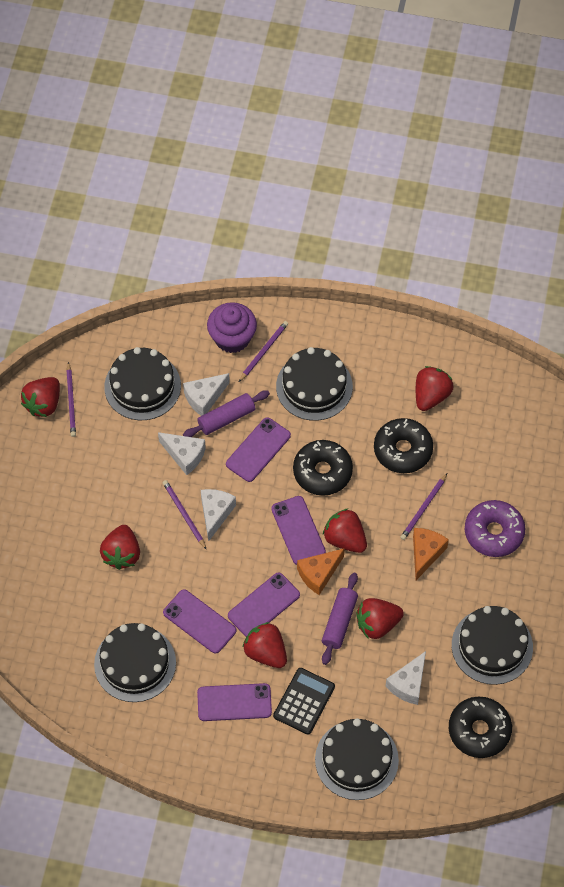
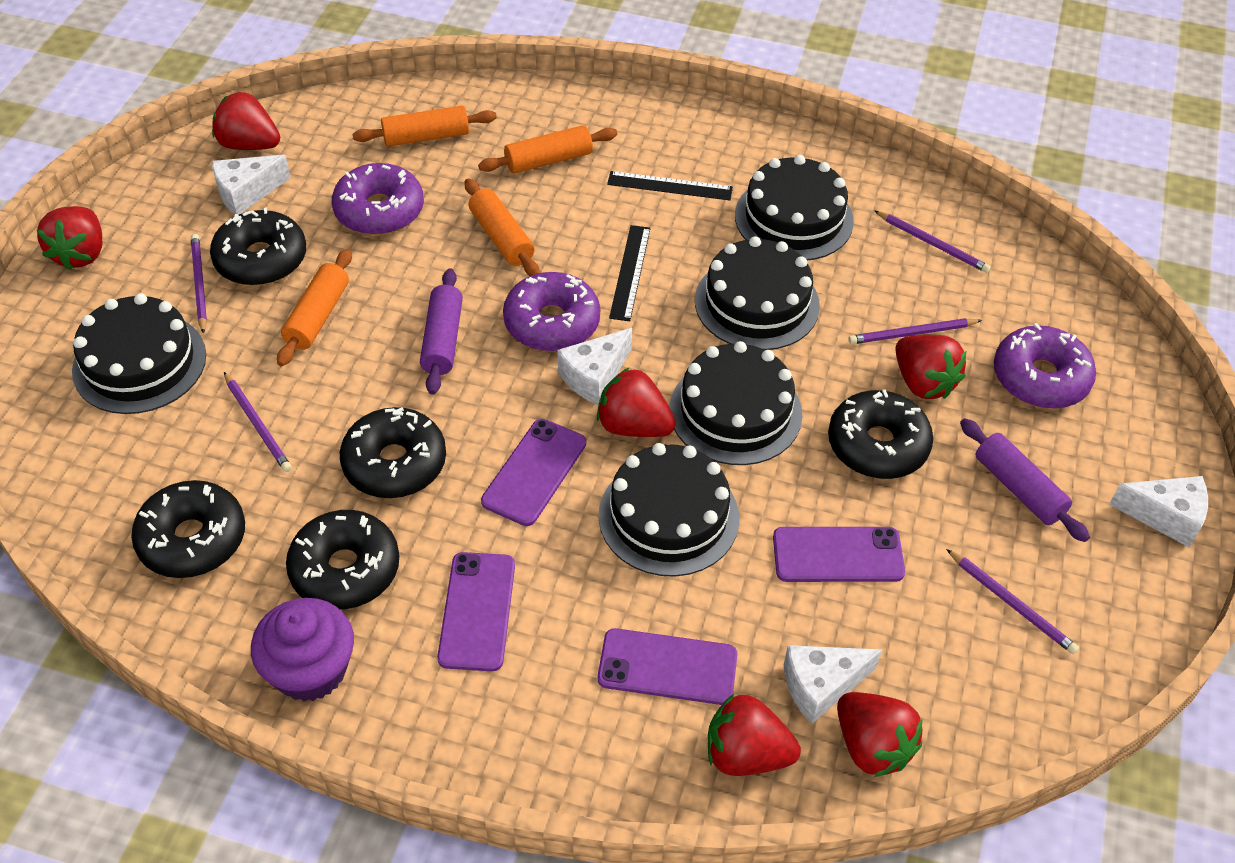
black calculator: 1 -> 0
black donut: 3 -> 5
black ruler: 0 -> 2
orange cheese: 2 -> 0
orange rolling pin: 0 -> 4
purple donut: 1 -> 3
purple pencil: 4 -> 5
purple phone: 5 -> 4

